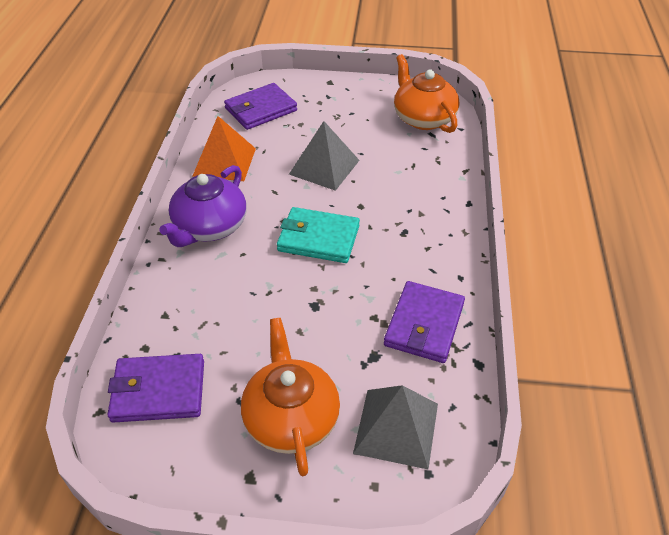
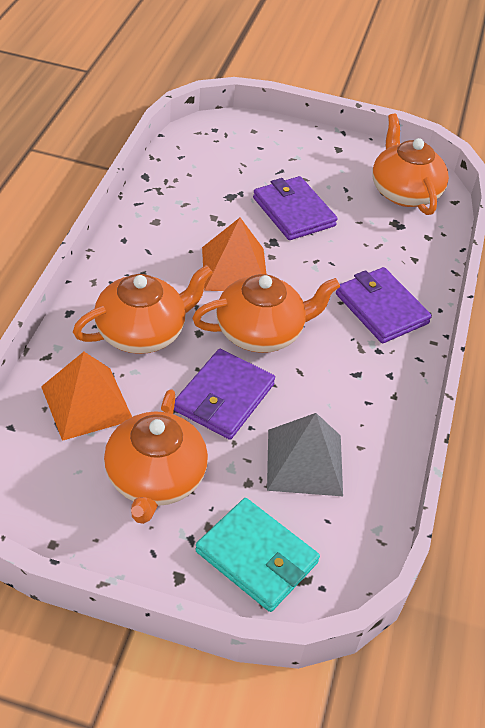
grey pyramid: 2 -> 1
orange pyramid: 1 -> 2
orange teapot: 2 -> 4
purple teapot: 1 -> 0

